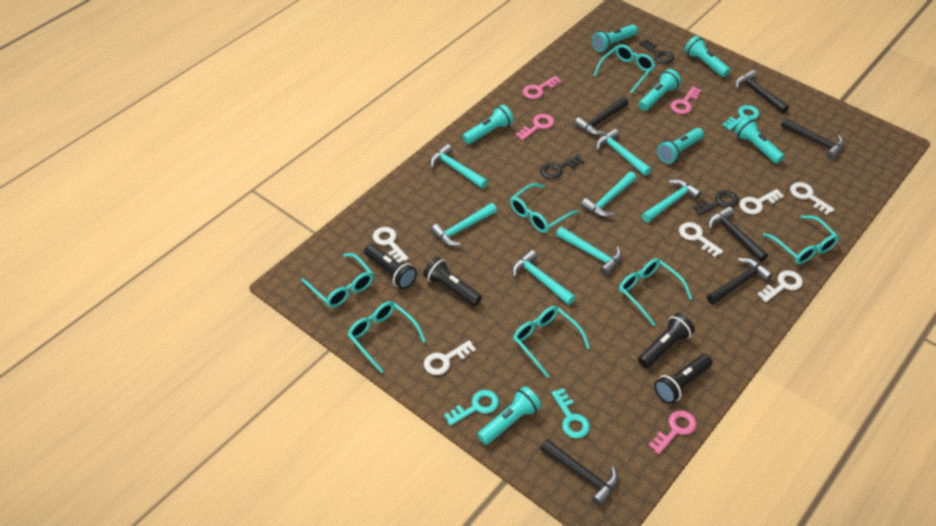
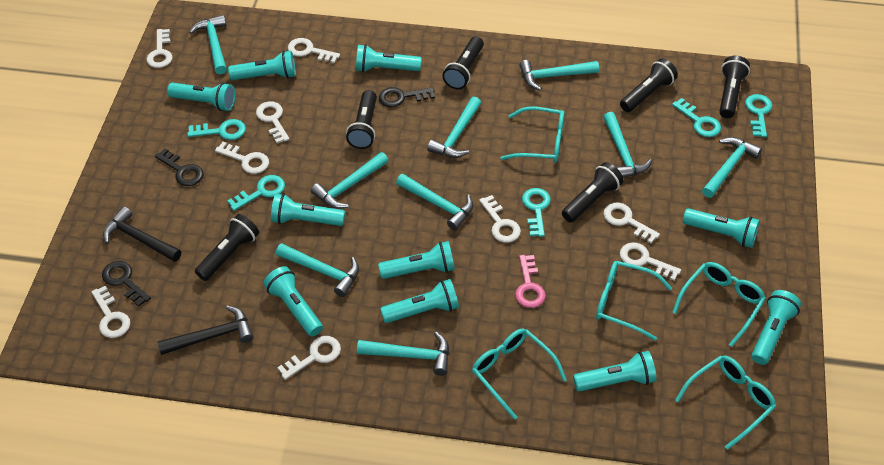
black flashlight: 4 -> 6
black hammer: 6 -> 2
pink key: 4 -> 1
turquoise flashlight: 7 -> 10
turquoise glasses: 7 -> 5
turquoise hammer: 7 -> 9
turquoise key: 3 -> 5
white key: 6 -> 9

